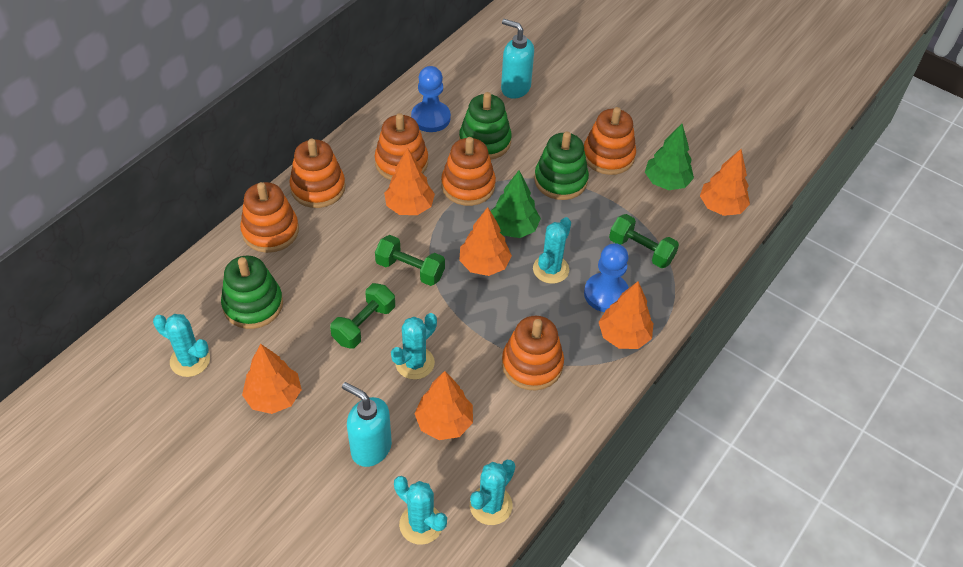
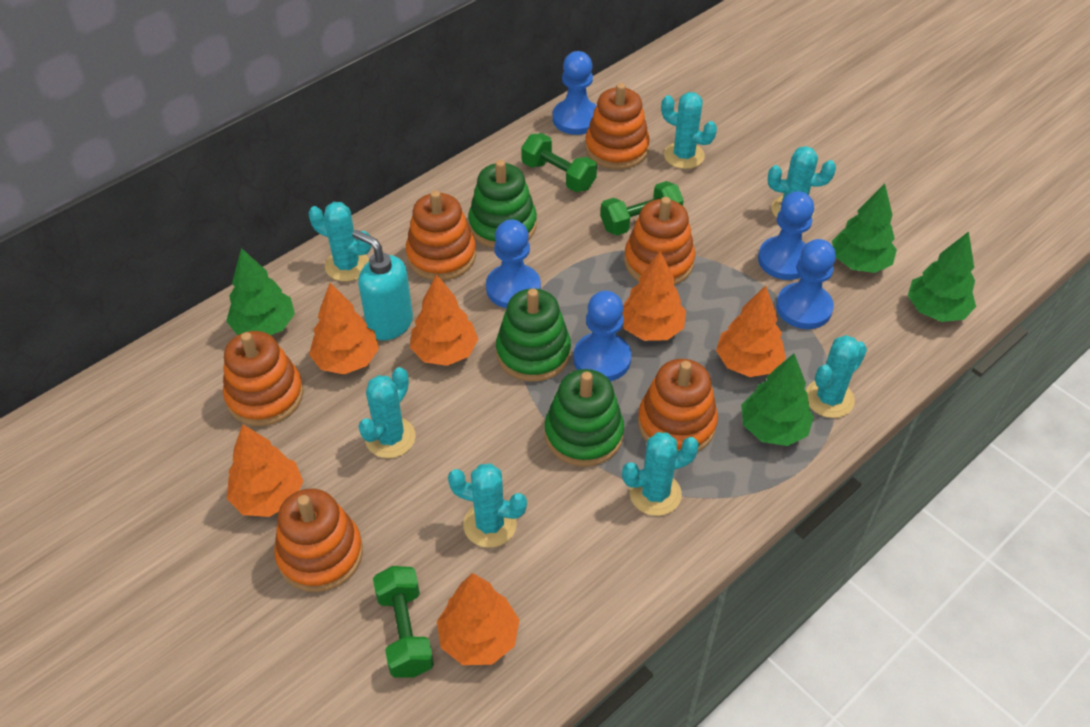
blue pawn: 2 -> 5
green tree: 2 -> 4
turquoise cactus: 5 -> 7
turquoise soap dispenser: 2 -> 1

